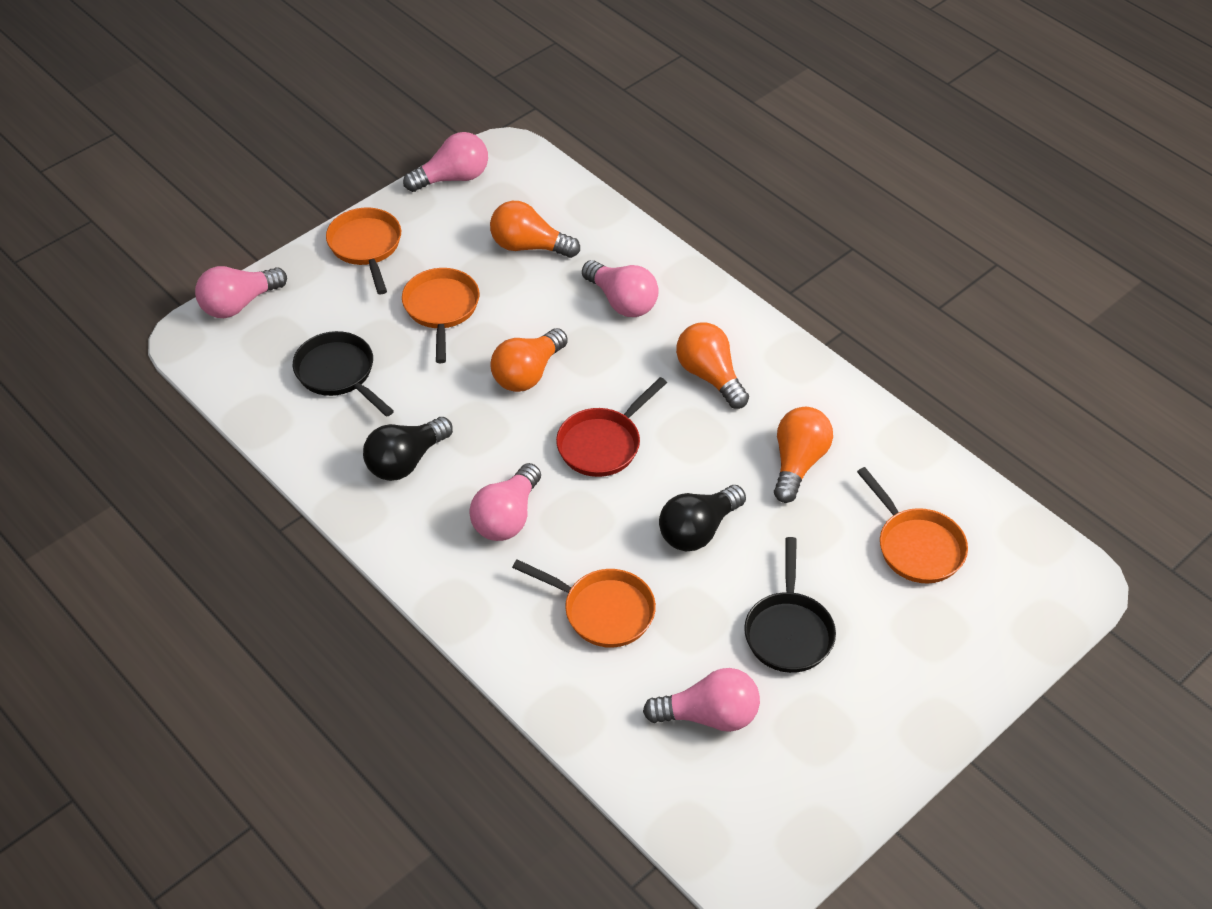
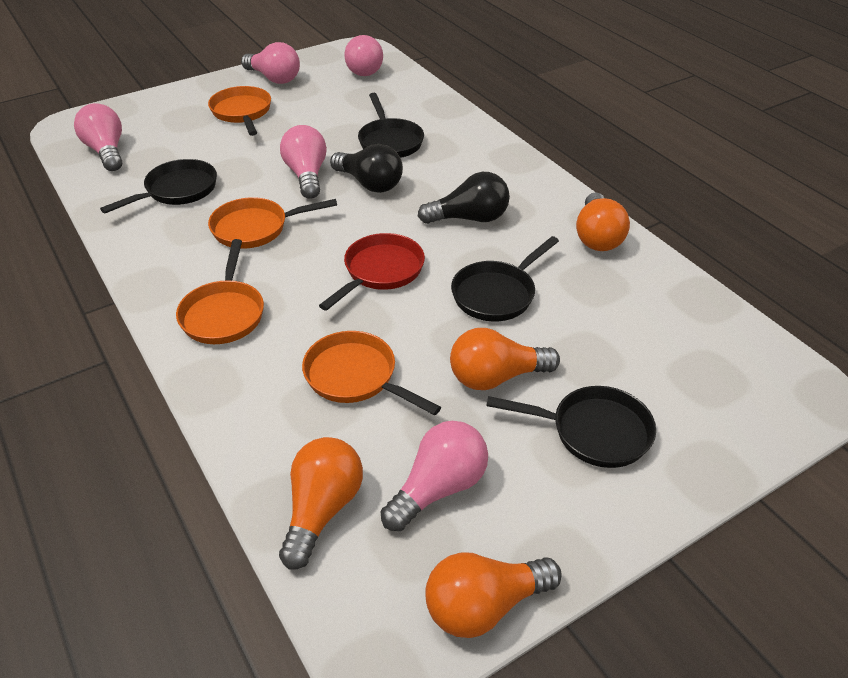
black pan: 2 -> 4

